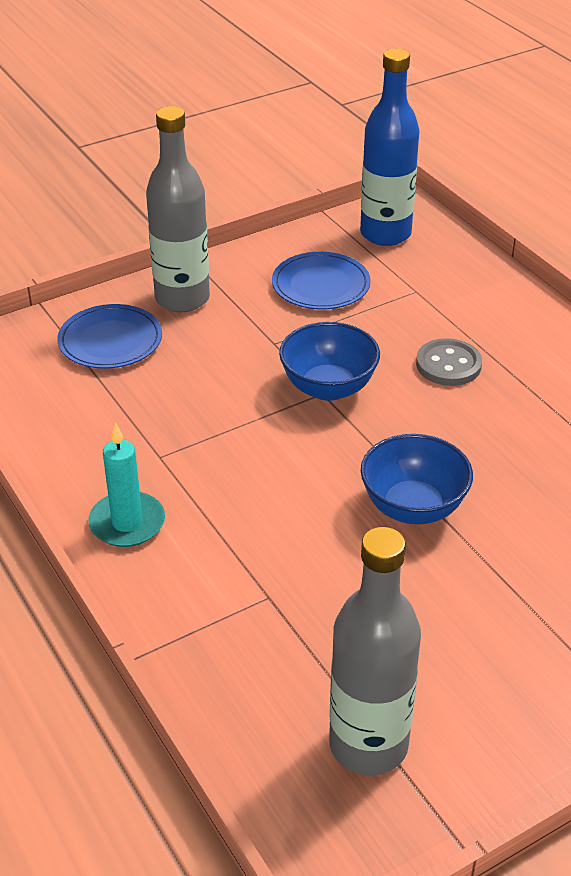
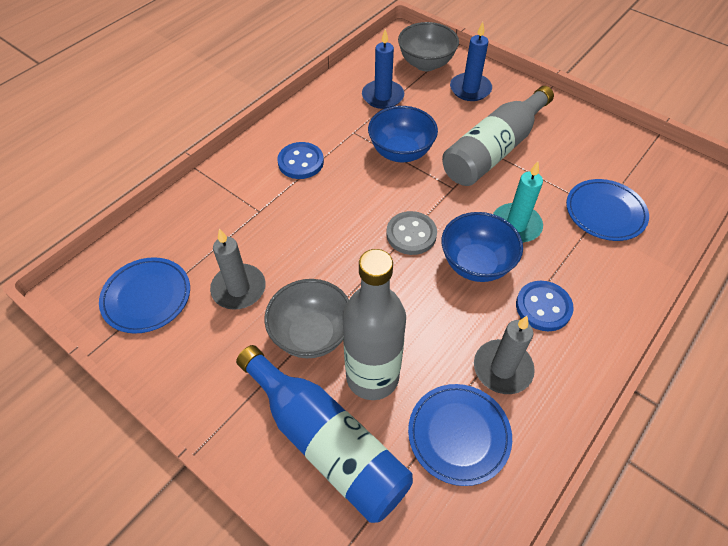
blue button: 0 -> 2
blue candle: 0 -> 2
blue plate: 2 -> 3
grey bowl: 0 -> 2
grey candle: 0 -> 2

